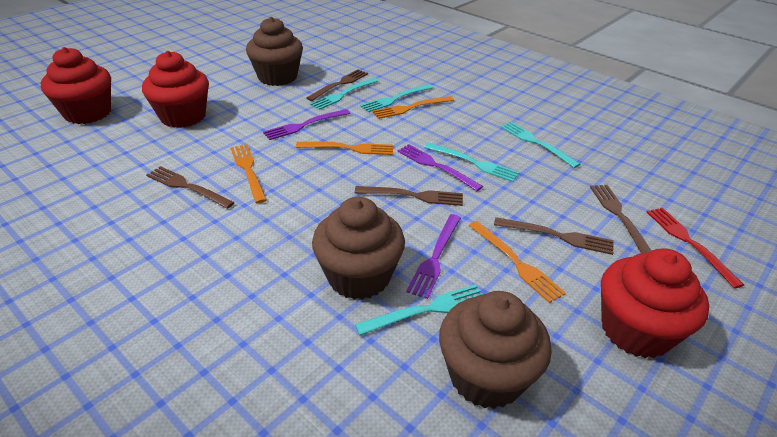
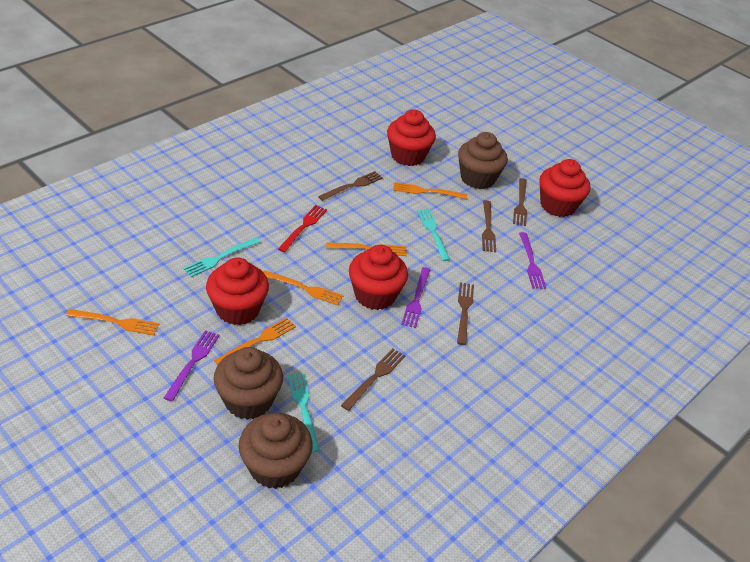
orange fork: 4 -> 5
red cupcake: 3 -> 4
turquoise fork: 5 -> 3

